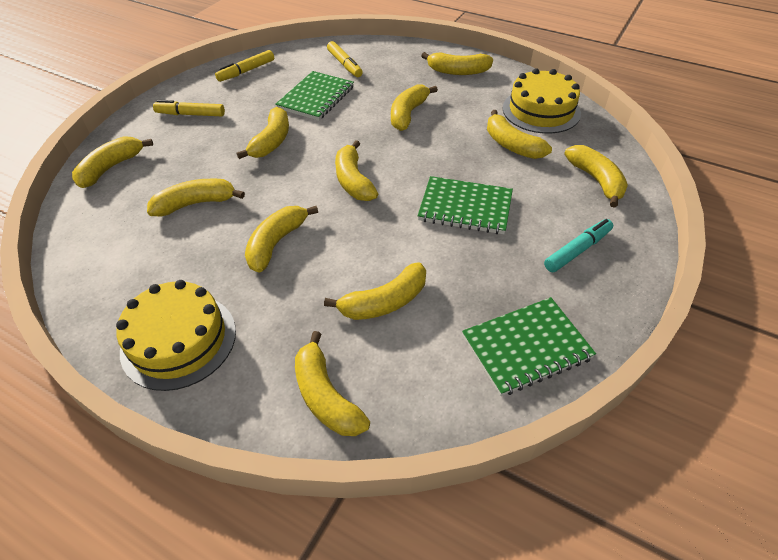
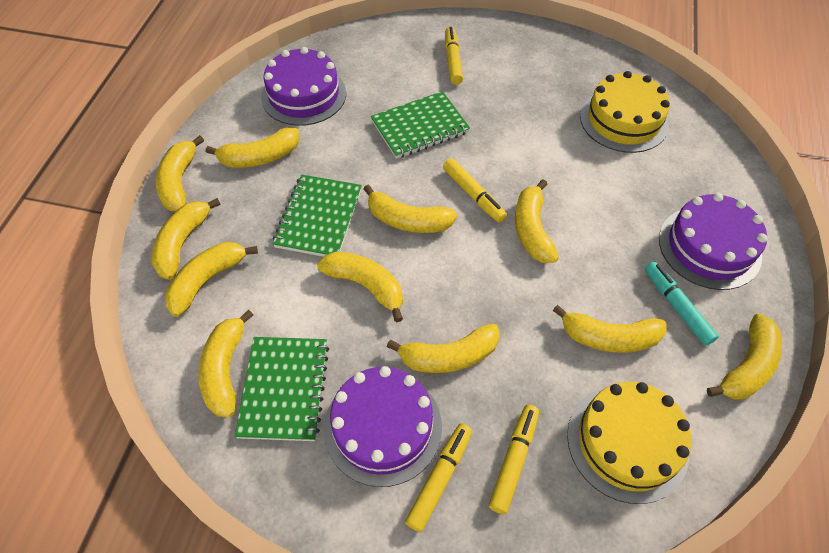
purple cake: 0 -> 3
yellow marker: 3 -> 4

